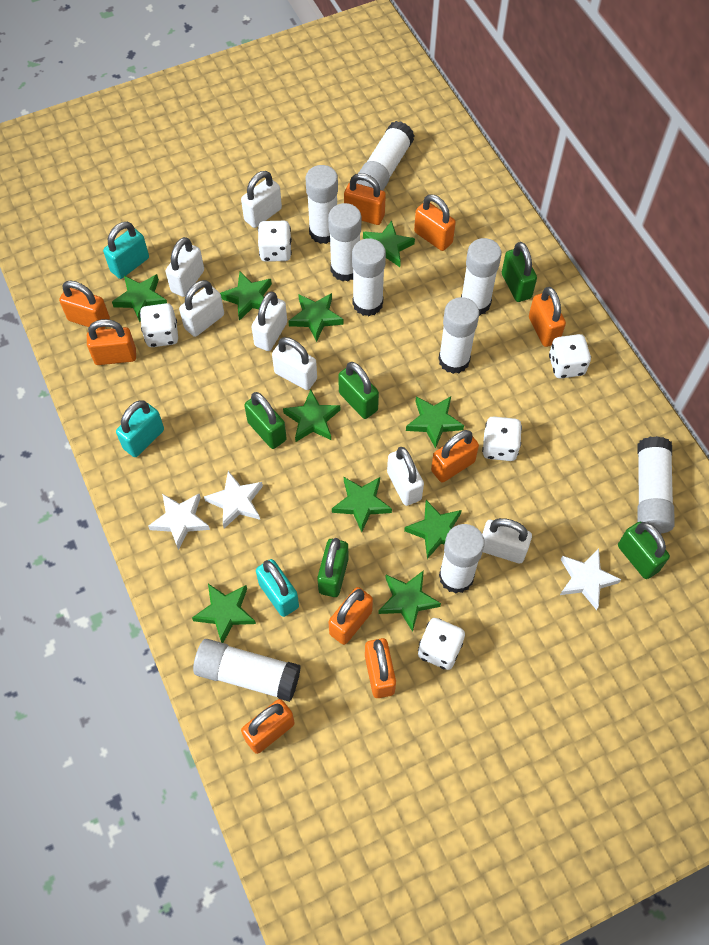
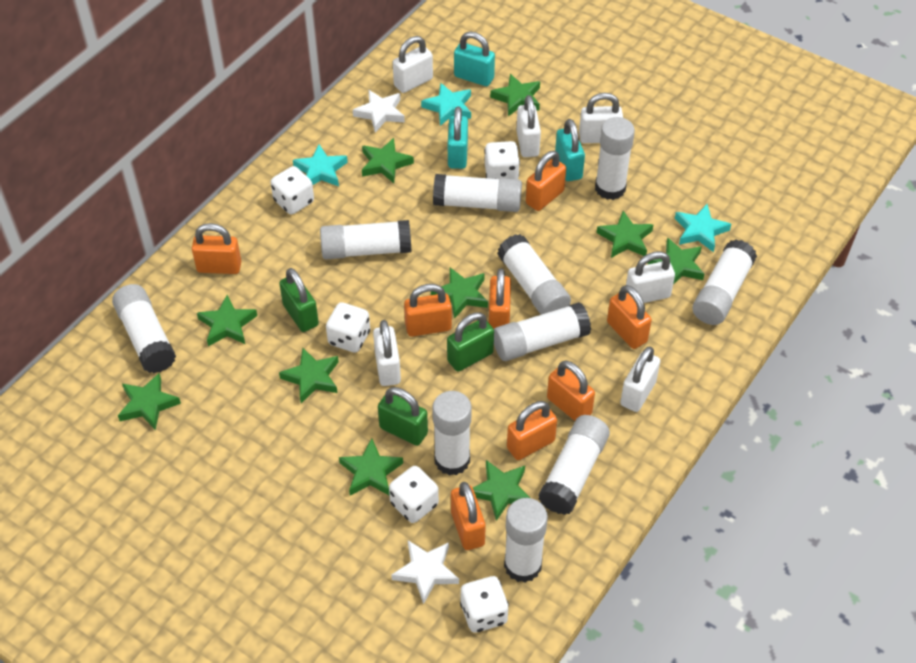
green padlock: 5 -> 3
orange padlock: 9 -> 8
turquoise star: 0 -> 3
white glue stick: 9 -> 10
white padlock: 7 -> 6
white star: 3 -> 2

